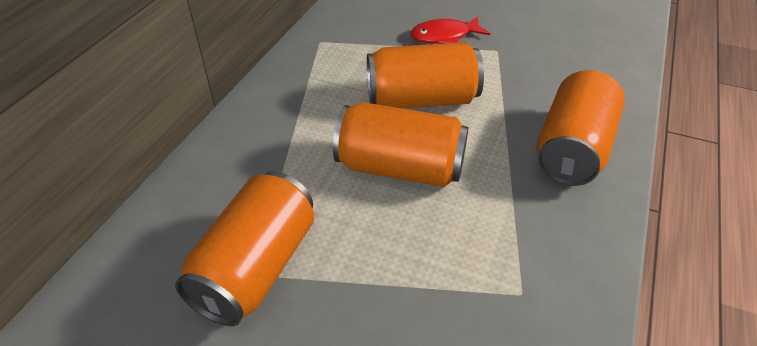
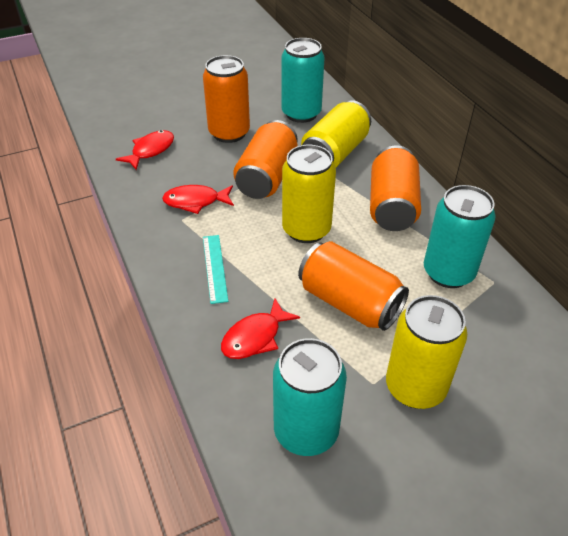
red fish: 1 -> 3
turquoise can: 0 -> 3
turquoise ruler: 0 -> 1
yellow can: 0 -> 3

